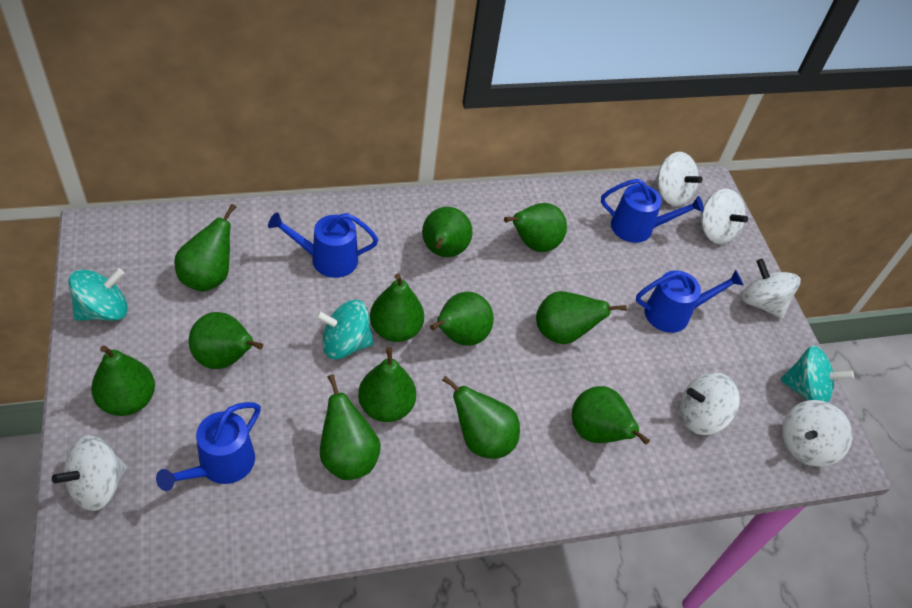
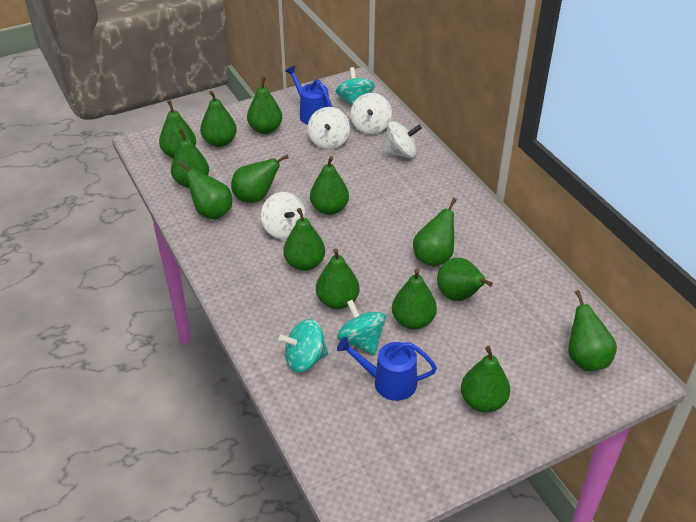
blue watering can: 4 -> 2
green pear: 12 -> 14
white spinning top: 6 -> 4

